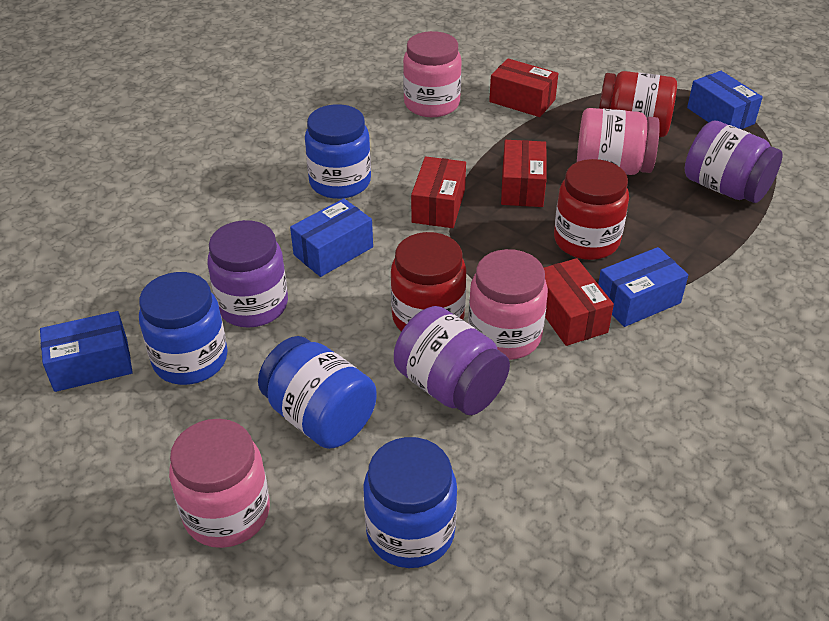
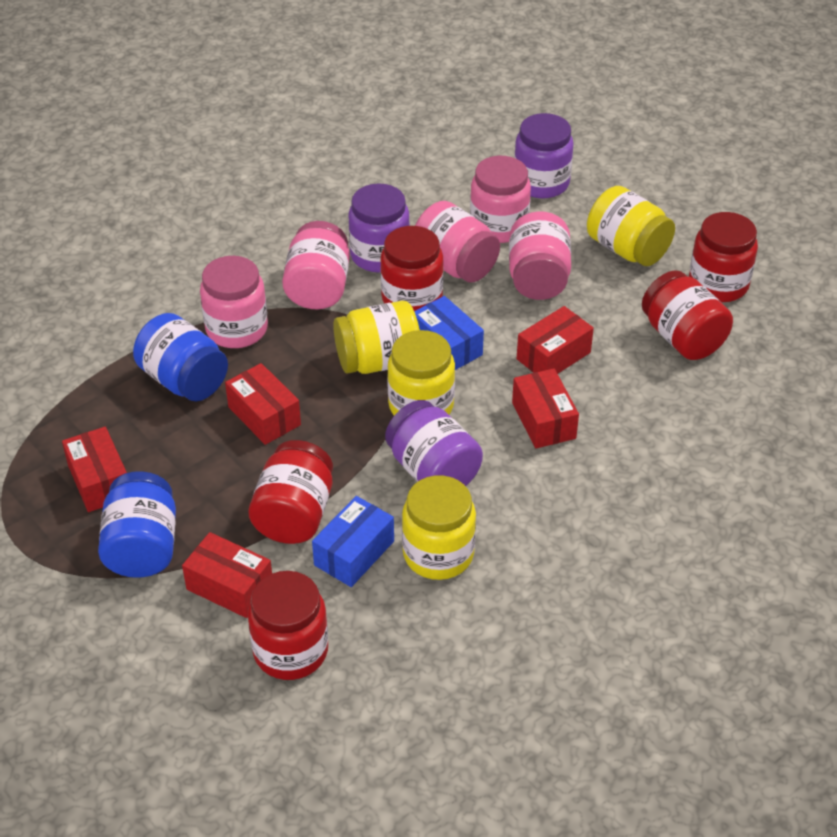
blue box: 4 -> 2
blue jar: 4 -> 2
pink jar: 4 -> 5
red box: 4 -> 5
red jar: 3 -> 5
yellow jar: 0 -> 4

